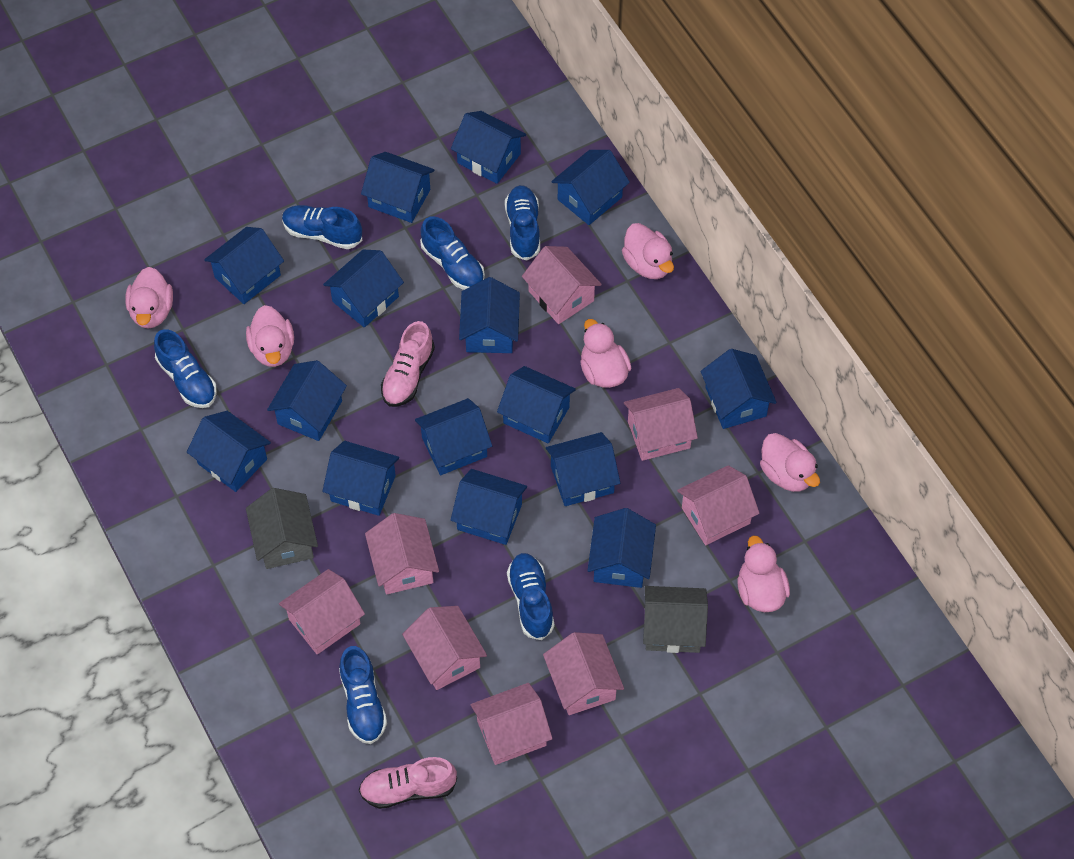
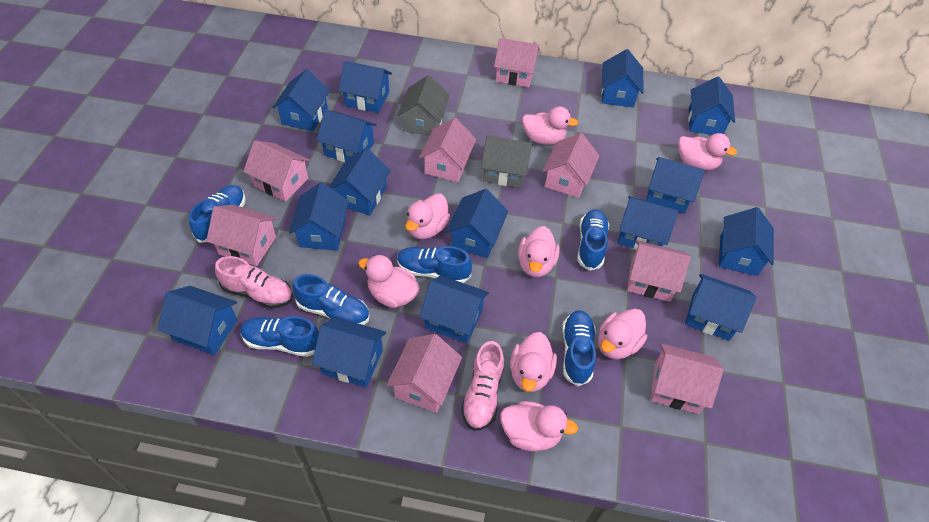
pink duck: 6 -> 8

